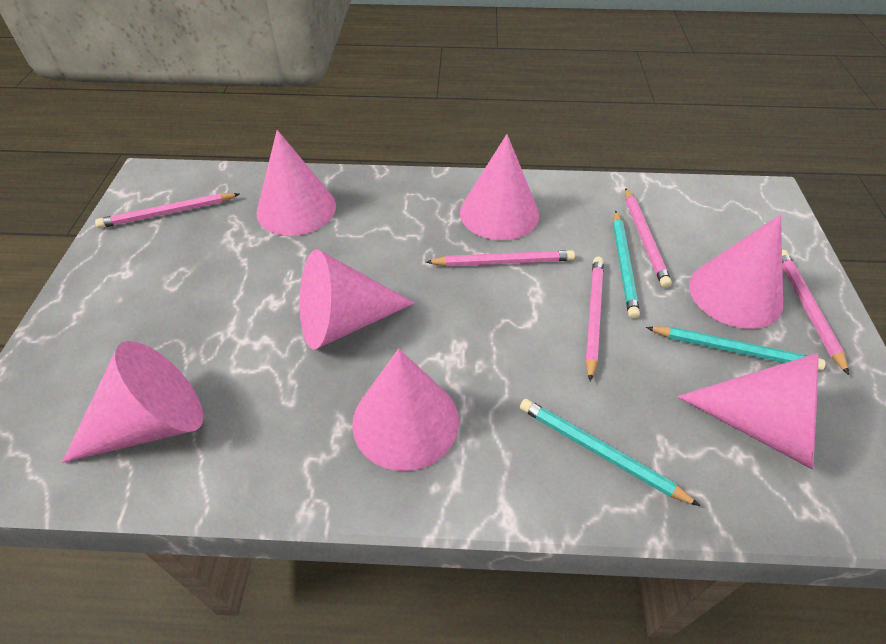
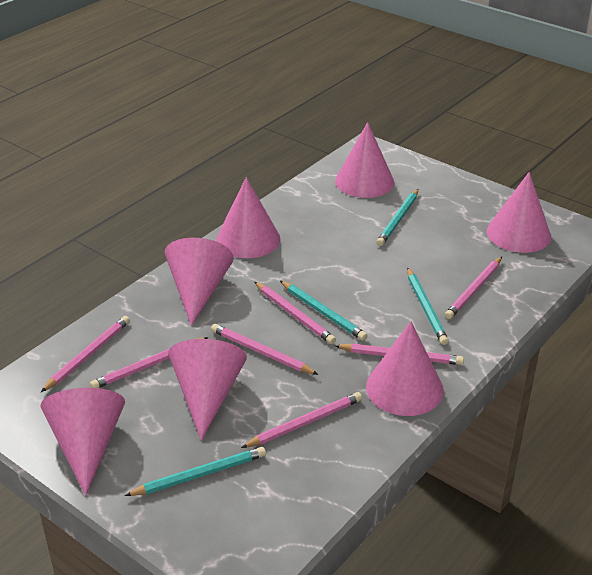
pink pencil: 5 -> 7
turquoise pencil: 3 -> 4

